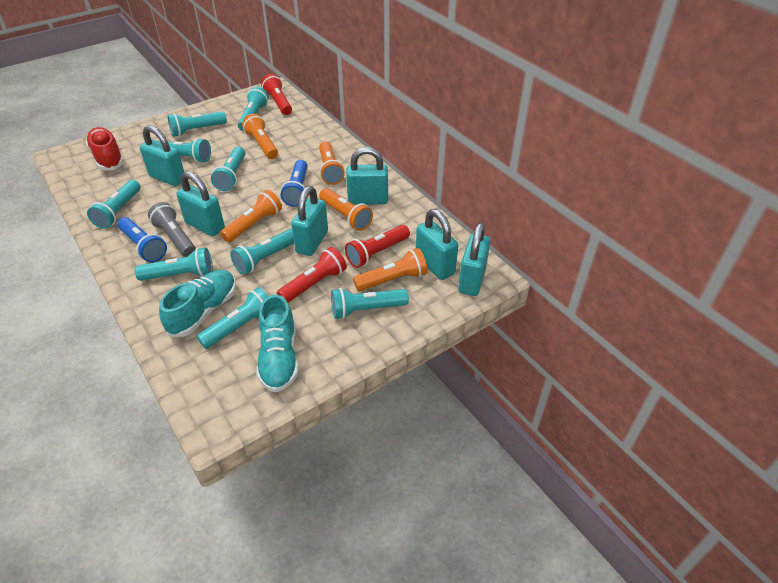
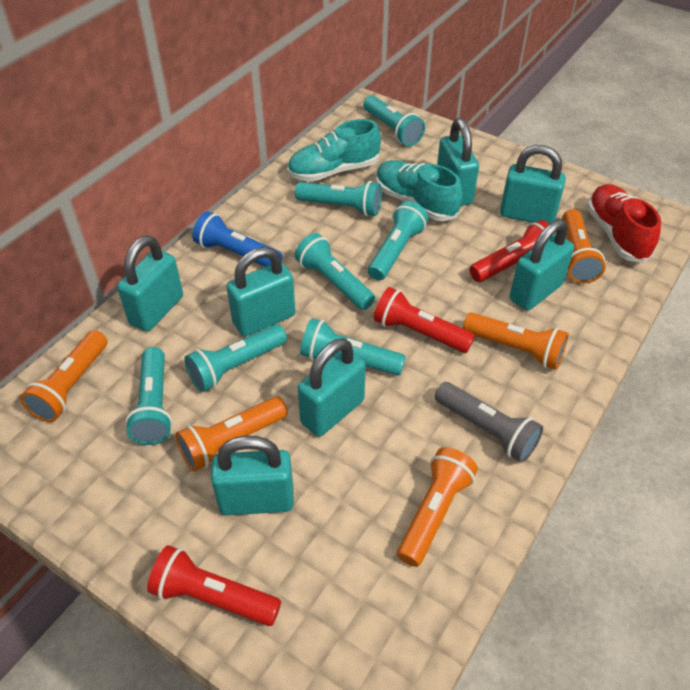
blue flashlight: 2 -> 1
turquoise flashlight: 9 -> 7
turquoise padlock: 6 -> 7

